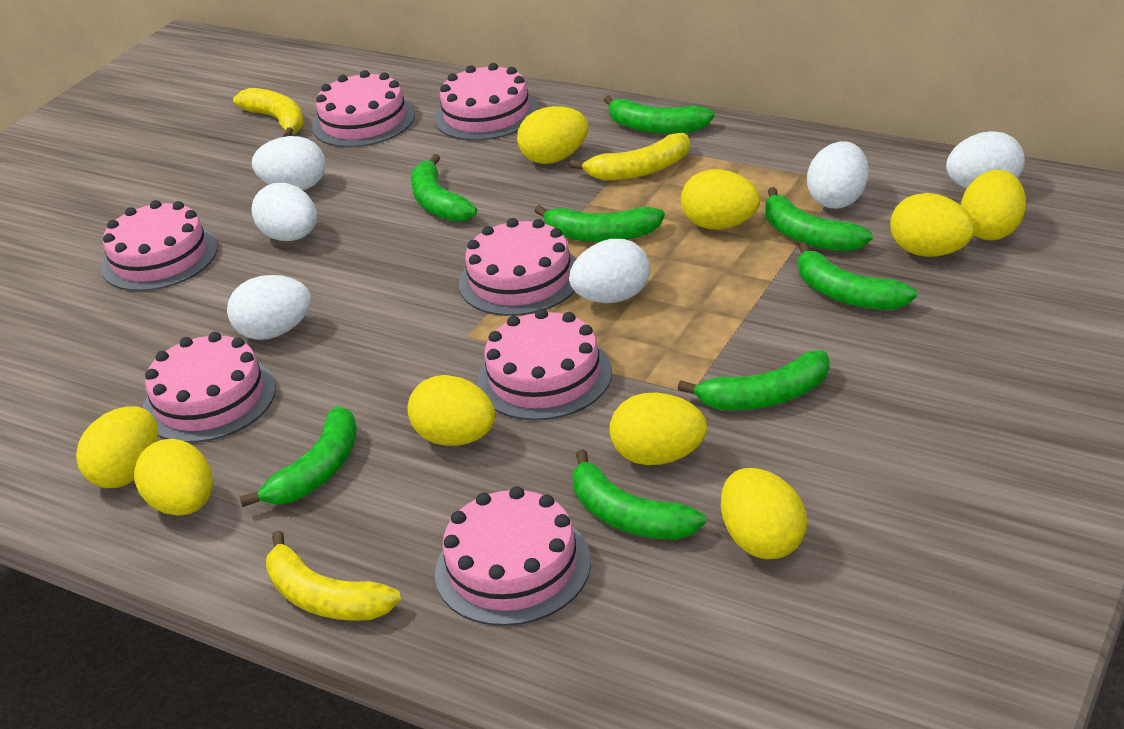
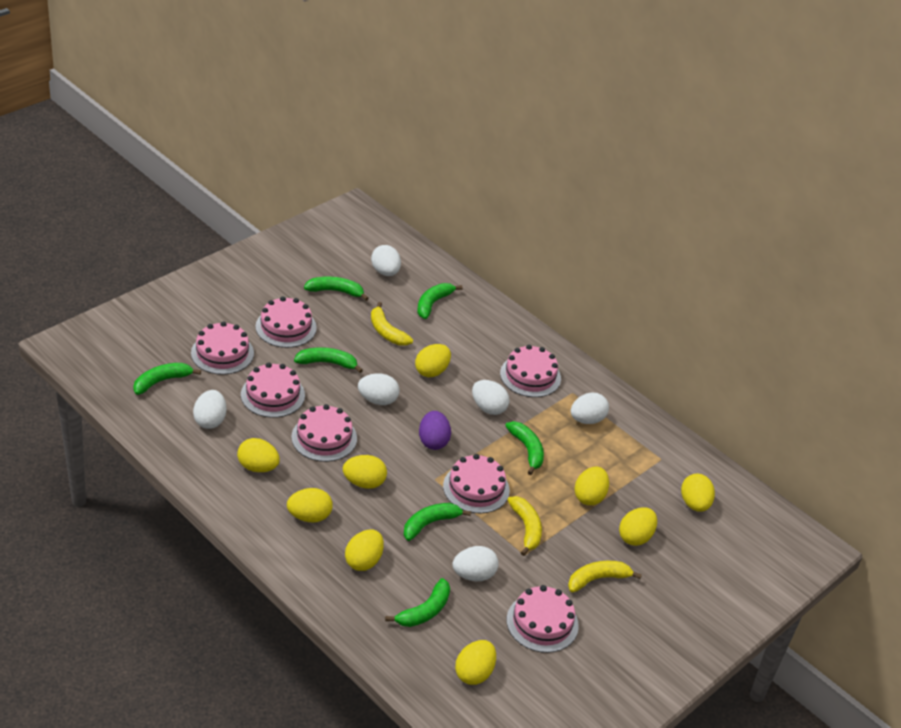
green banana: 8 -> 7
purple egg: 0 -> 1

